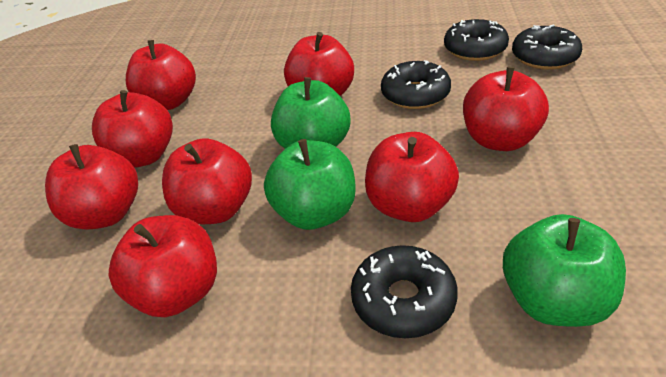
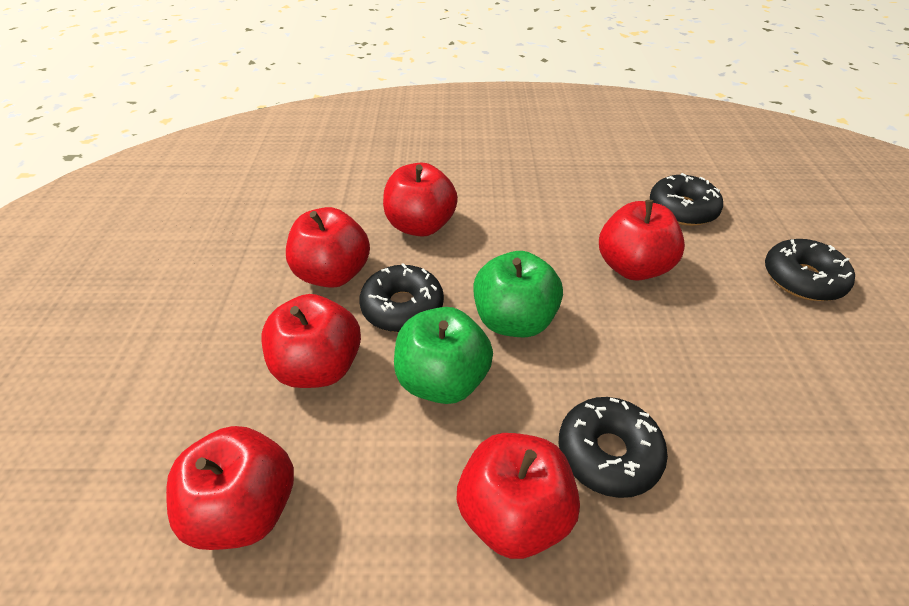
green apple: 3 -> 2
red apple: 8 -> 6

